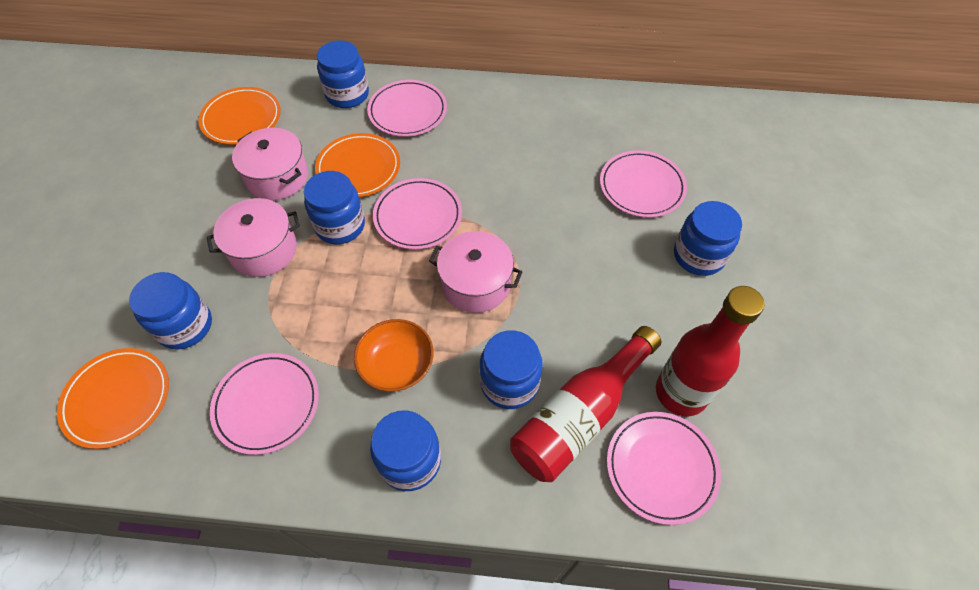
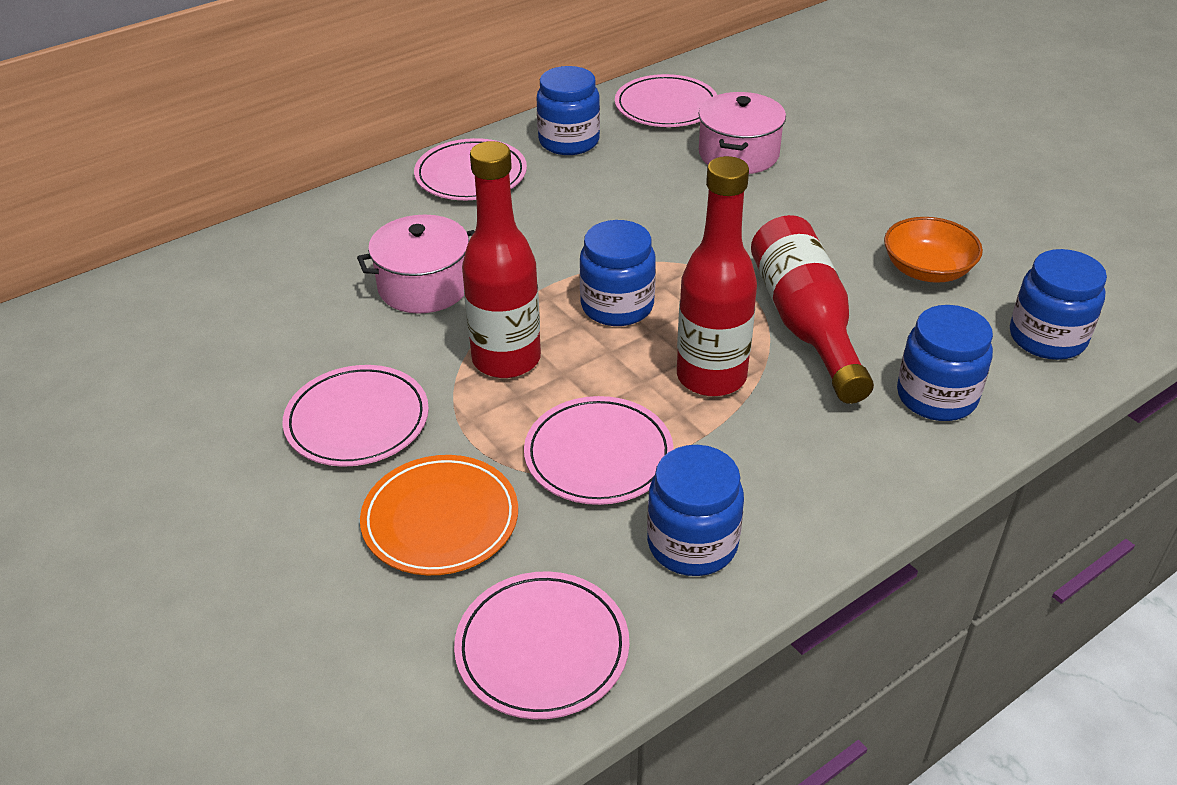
blue jar: 6 -> 5
orange plate: 3 -> 1
pink pot: 3 -> 2
red bottle: 2 -> 3

